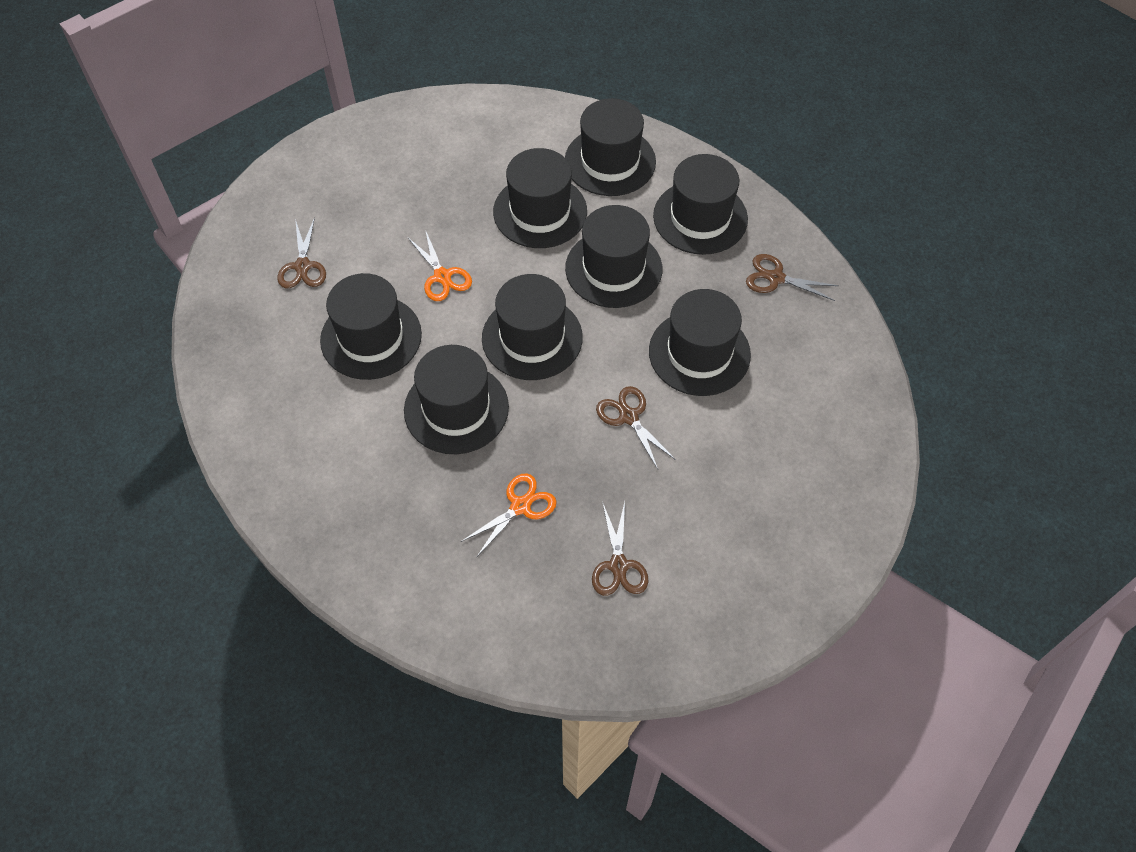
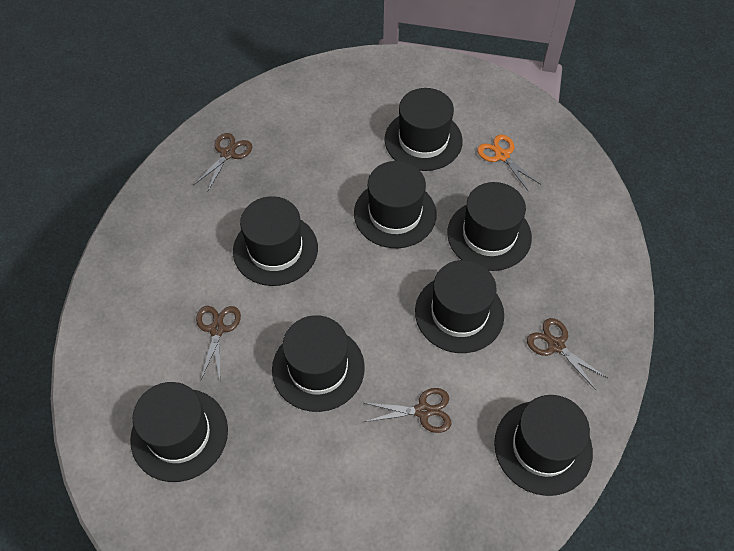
orange scissors: 2 -> 1

